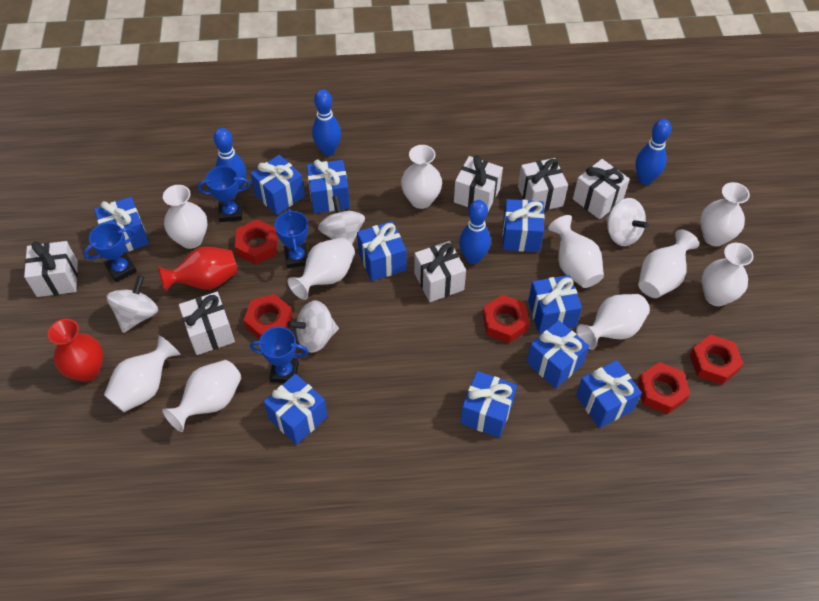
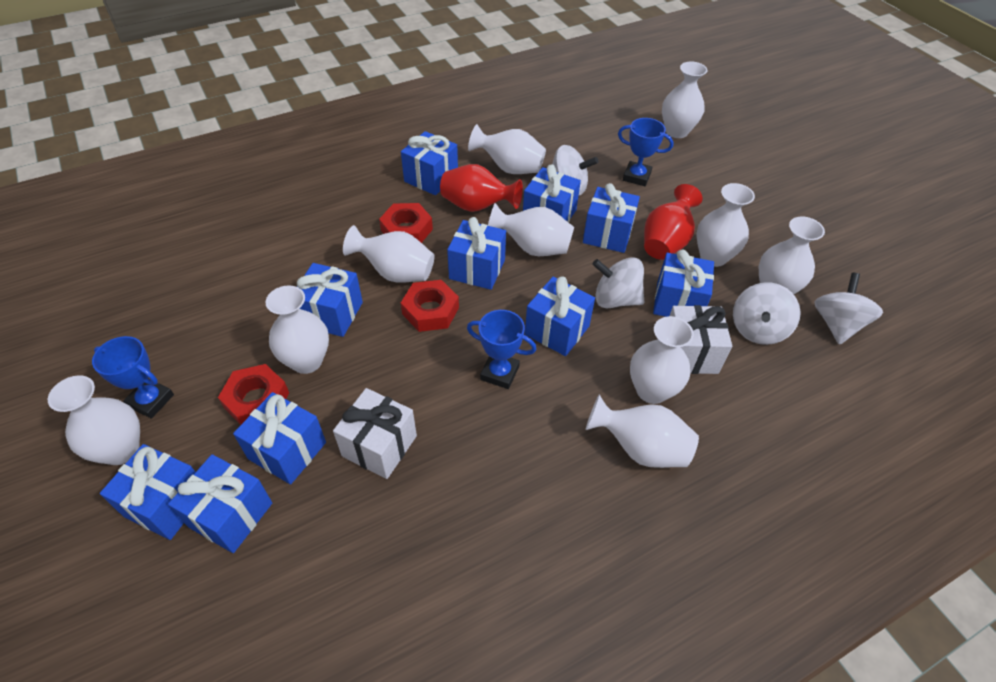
blue bowling pin: 4 -> 0
blue trophy: 4 -> 3
red nut: 5 -> 3
white gift: 6 -> 2

